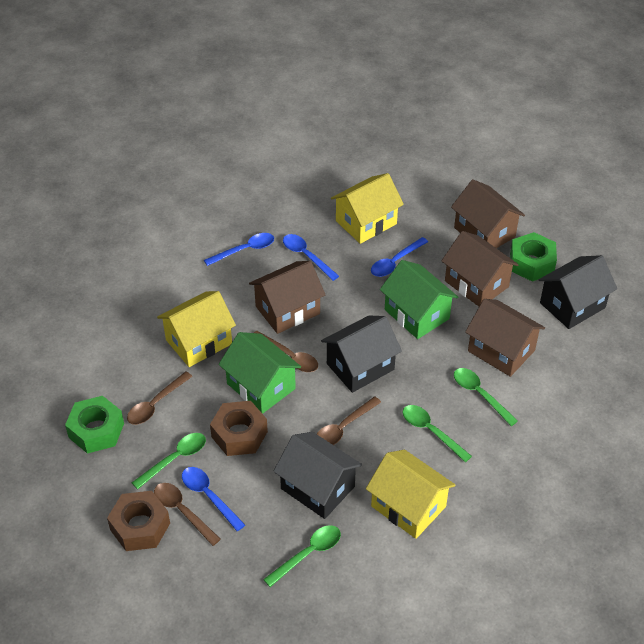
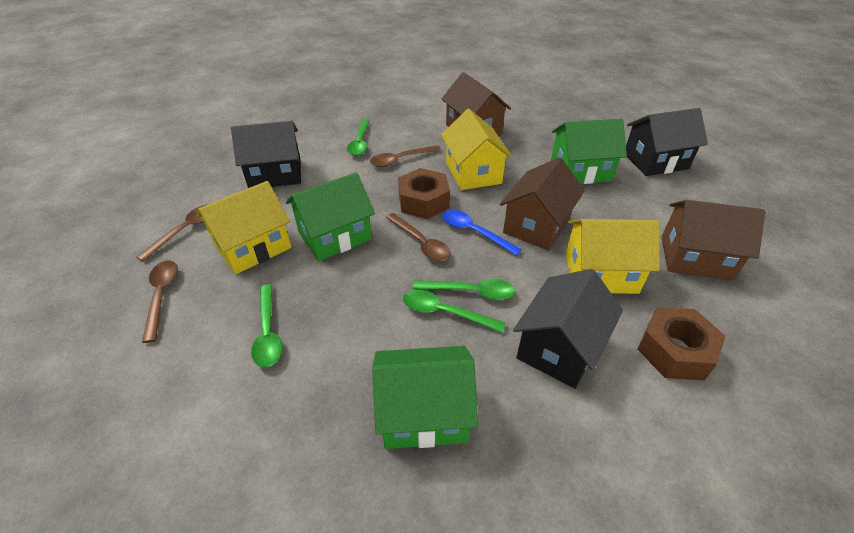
blue spoon: 4 -> 1
brown house: 4 -> 3
green house: 2 -> 3
green nut: 2 -> 0

